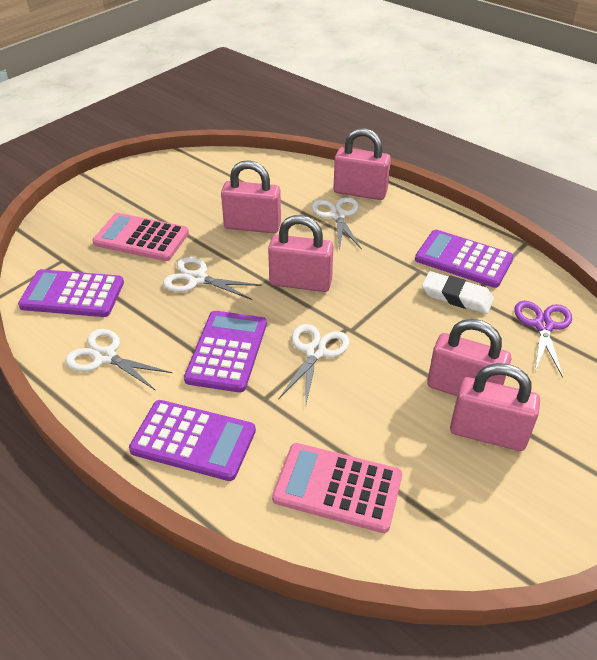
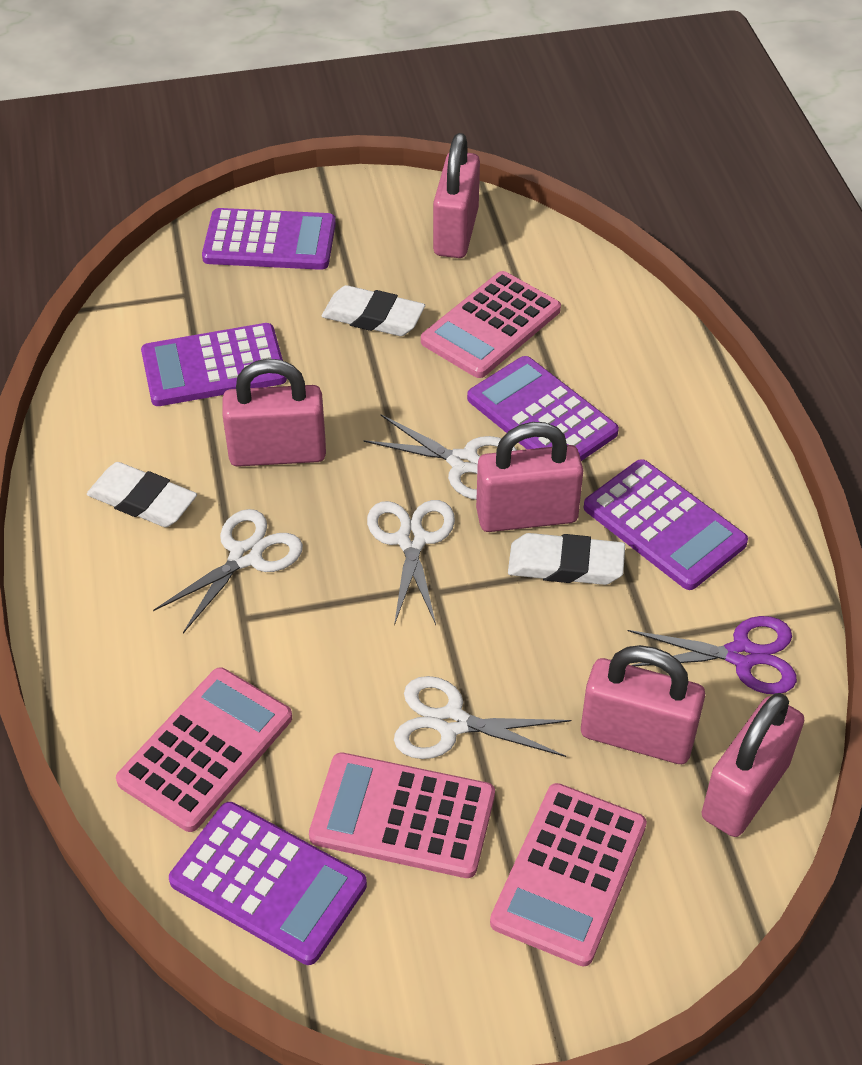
pink calculator: 2 -> 4
purple calculator: 4 -> 5
white eraser: 1 -> 3

